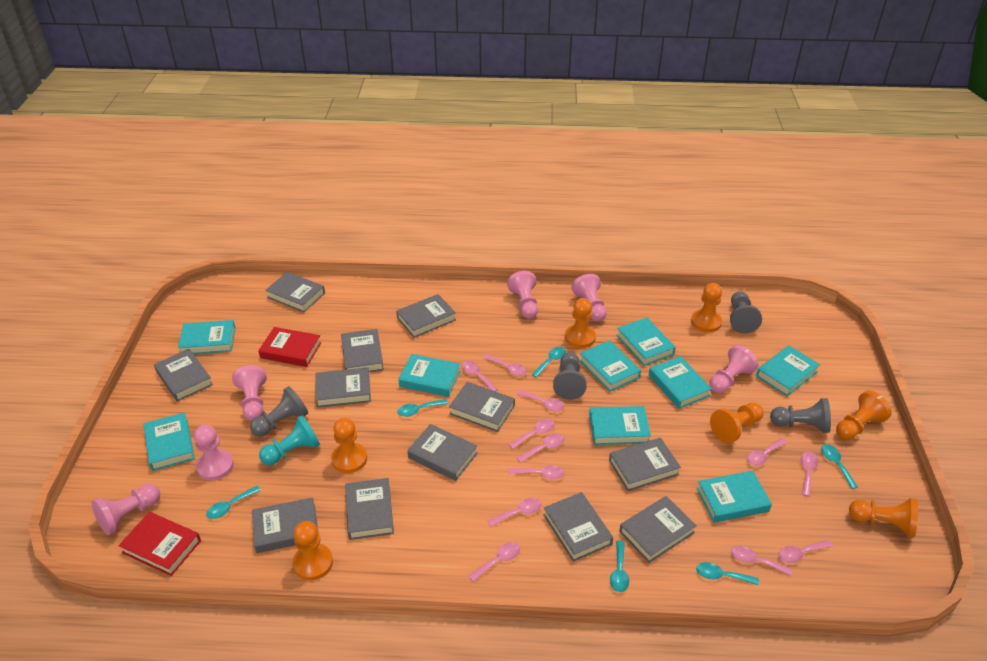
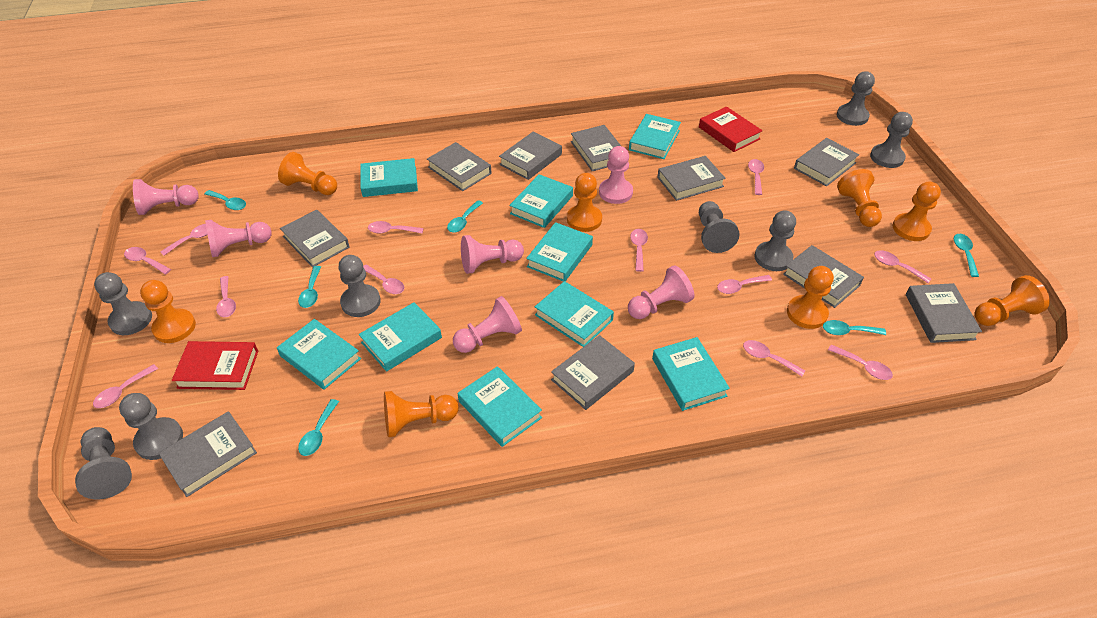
grey book: 12 -> 10
grey pawn: 4 -> 8
orange pawn: 7 -> 8
turquoise pawn: 1 -> 0

